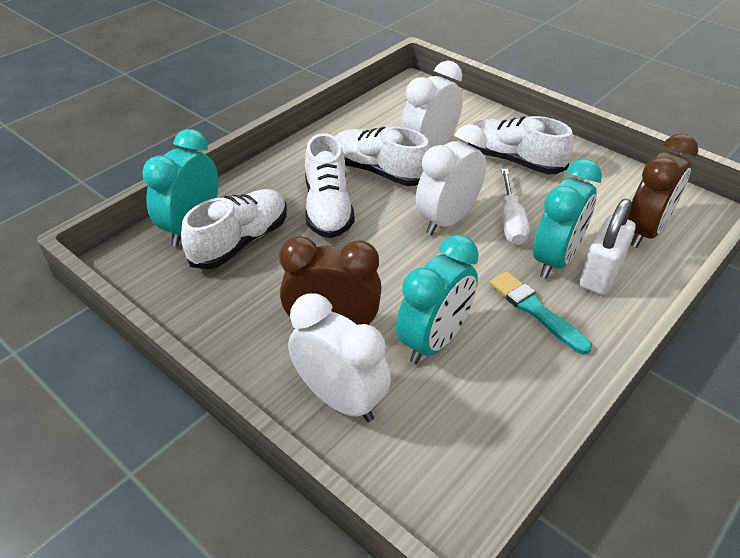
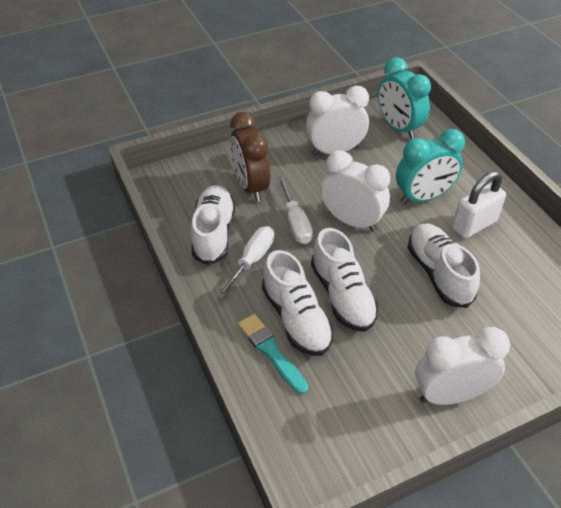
brown clock: 2 -> 1
turquoise clock: 3 -> 2
white screwdriver: 1 -> 2

